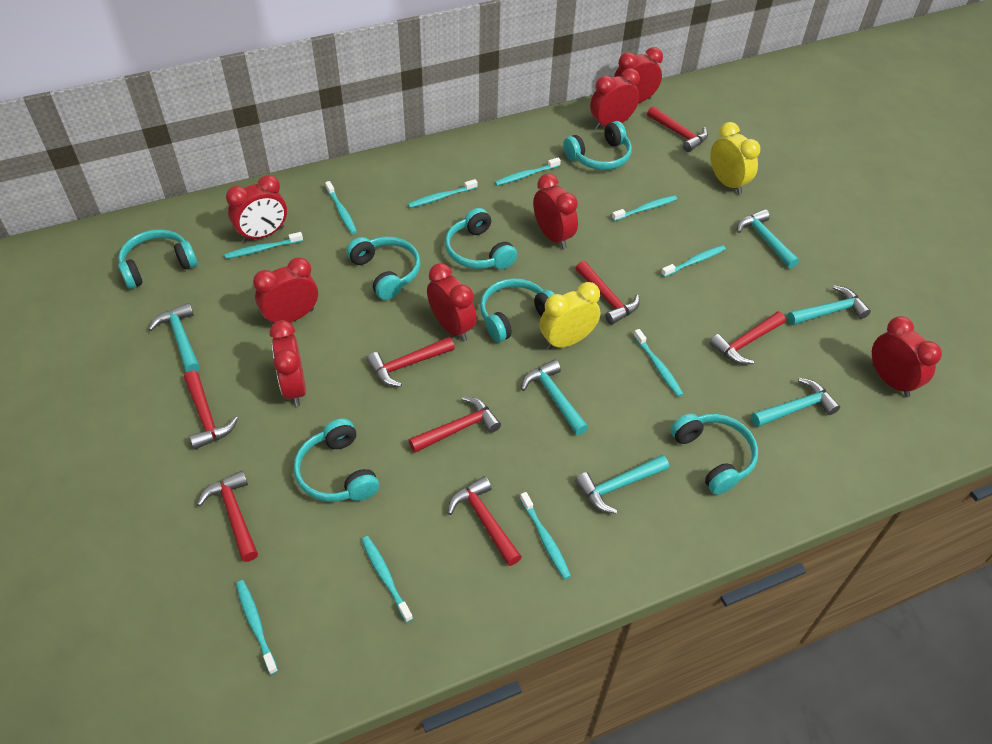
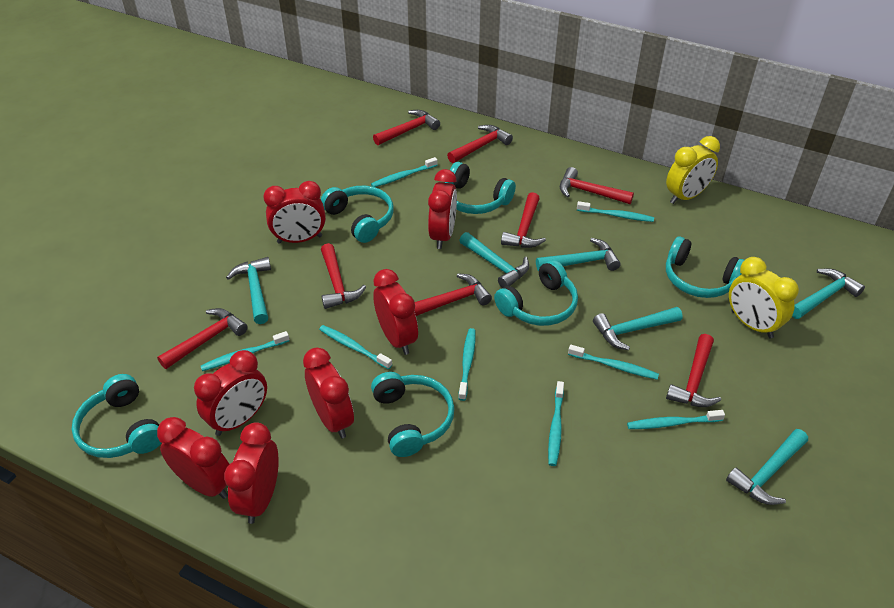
red clock: 8 -> 7
turquoise headphones: 7 -> 6
turquoise toothbrush: 10 -> 8

